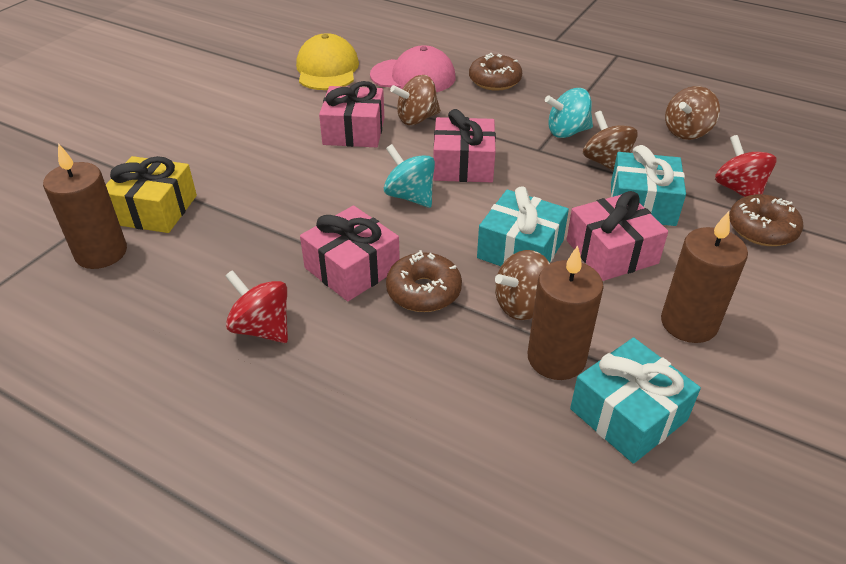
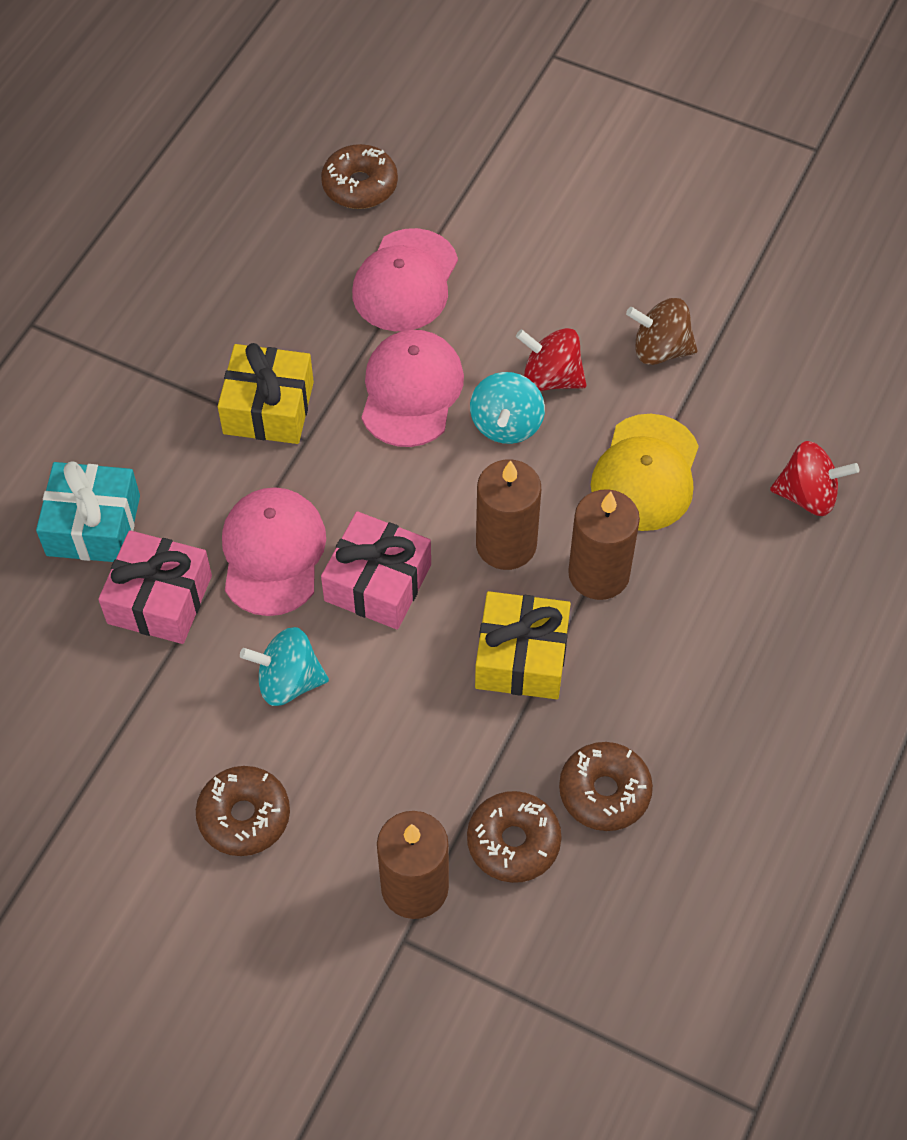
brown donut: 3 -> 4
brown spinning top: 4 -> 1
pink cap: 1 -> 3
pink gift: 4 -> 2
turquoise gift: 3 -> 1
yellow gift: 1 -> 2

